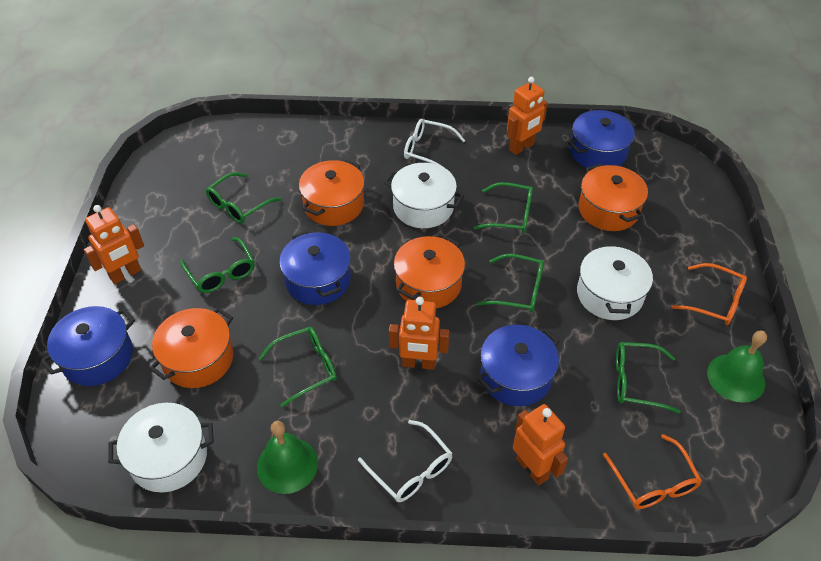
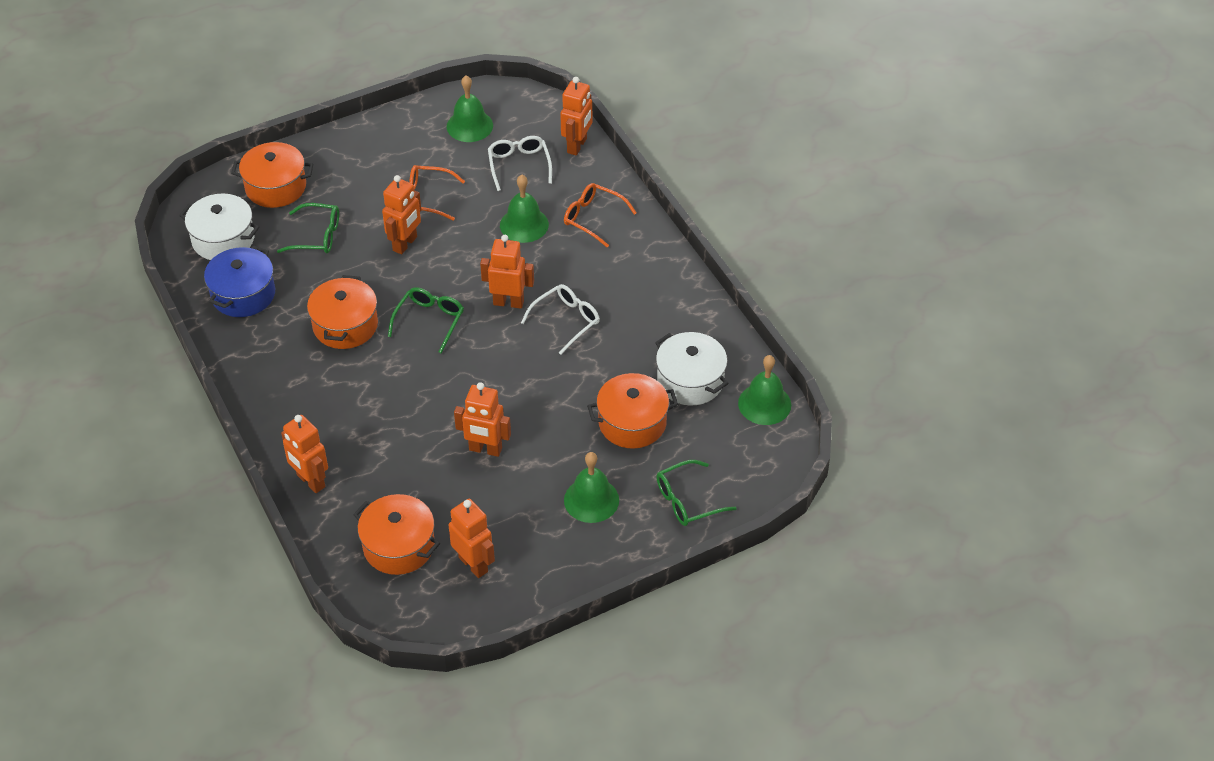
blue pot: 4 -> 1
green bell: 2 -> 4
green glasses: 6 -> 3
orange robot: 4 -> 6
white pot: 3 -> 2

